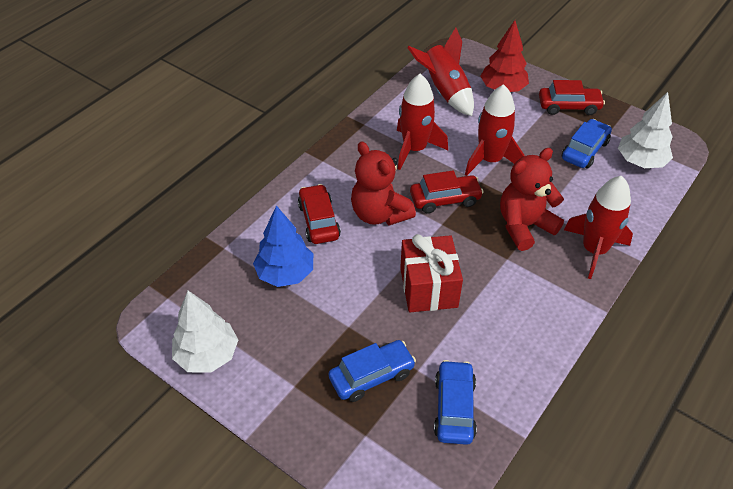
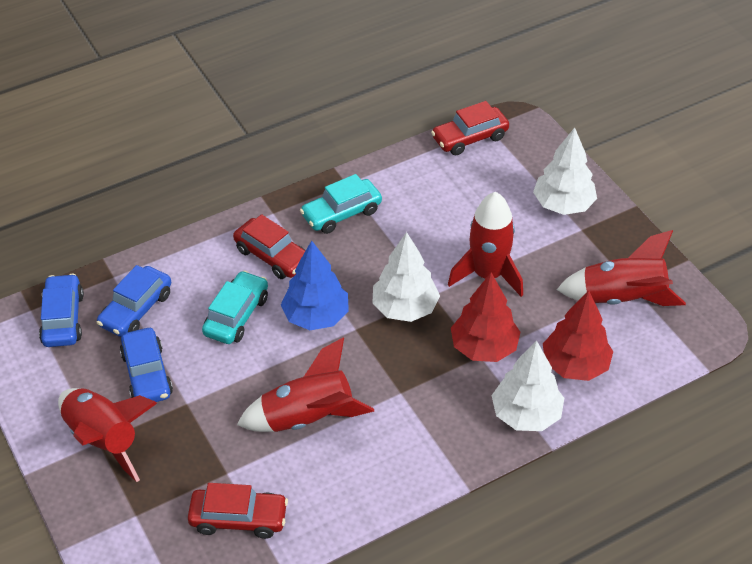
red gift: 1 -> 0
red teddy bear: 2 -> 0
red tree: 1 -> 2
turquoise car: 0 -> 2
white tree: 2 -> 3

